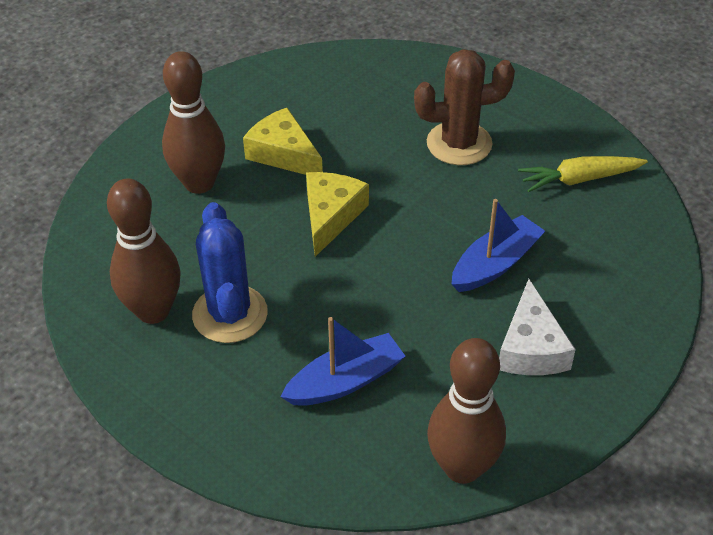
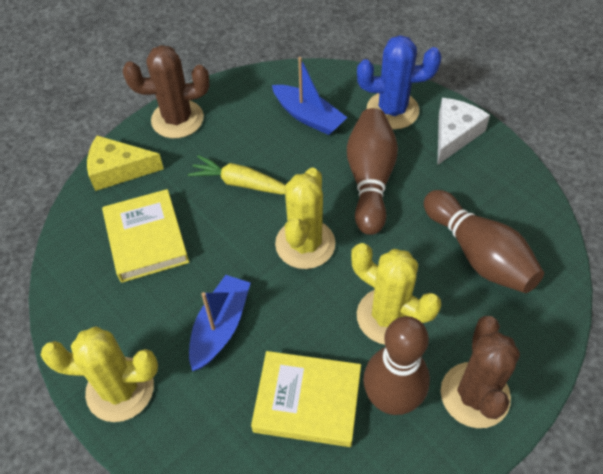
brown cactus: 1 -> 2
yellow book: 0 -> 2
yellow cactus: 0 -> 3
yellow cheese: 2 -> 1

